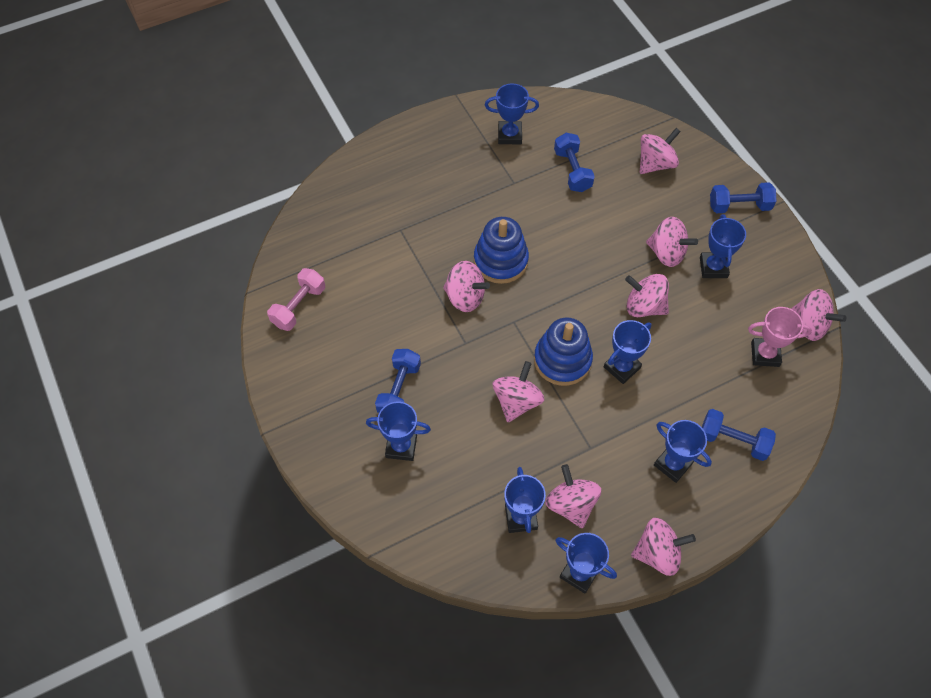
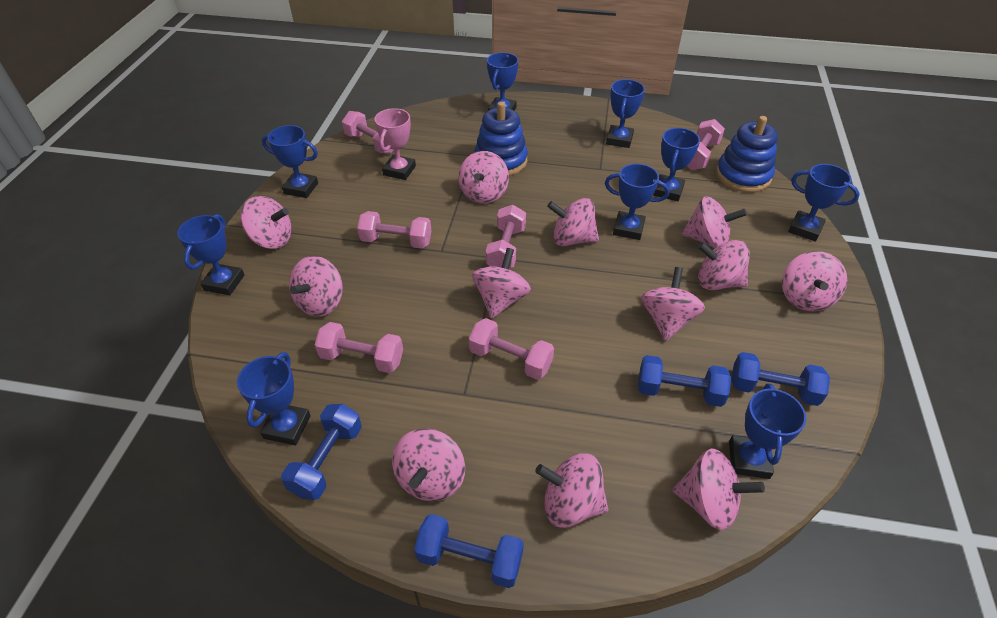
blue trophy: 7 -> 9
pink dumbbell: 1 -> 6
pink spinning top: 8 -> 12

